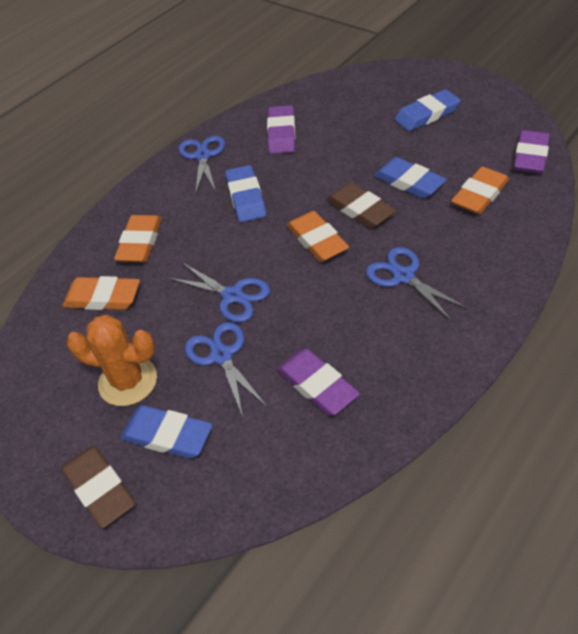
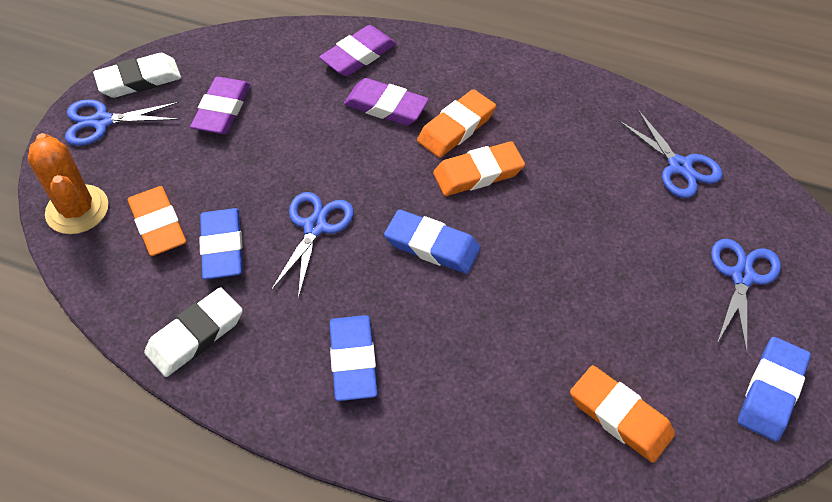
brown eraser: 2 -> 0
white eraser: 0 -> 2

